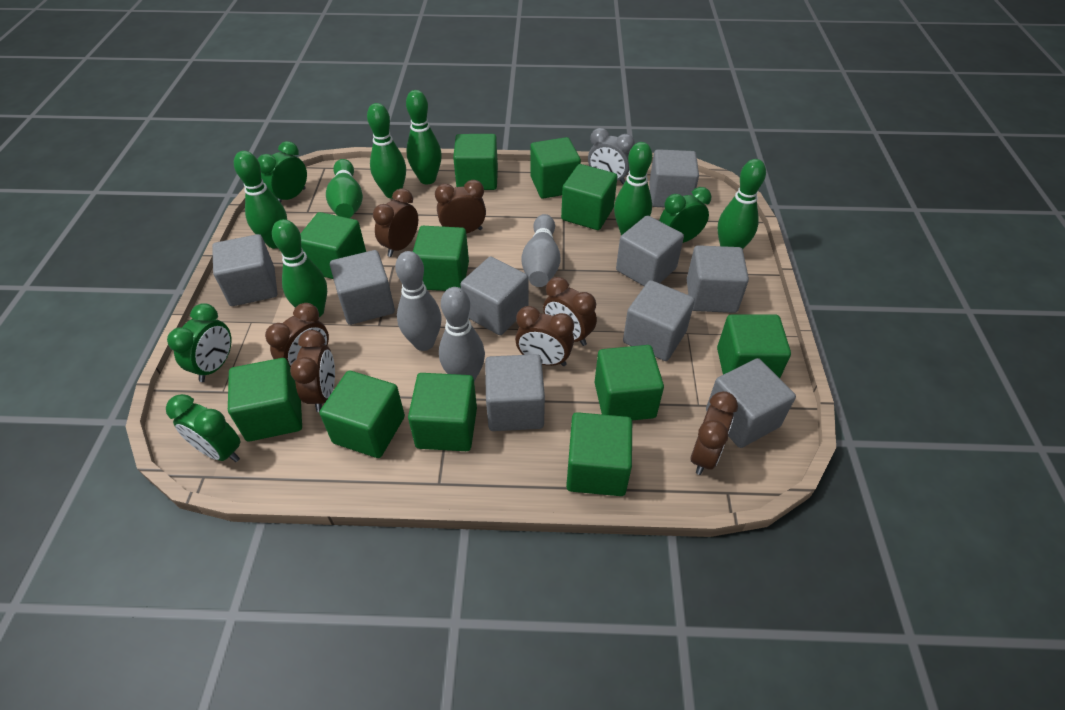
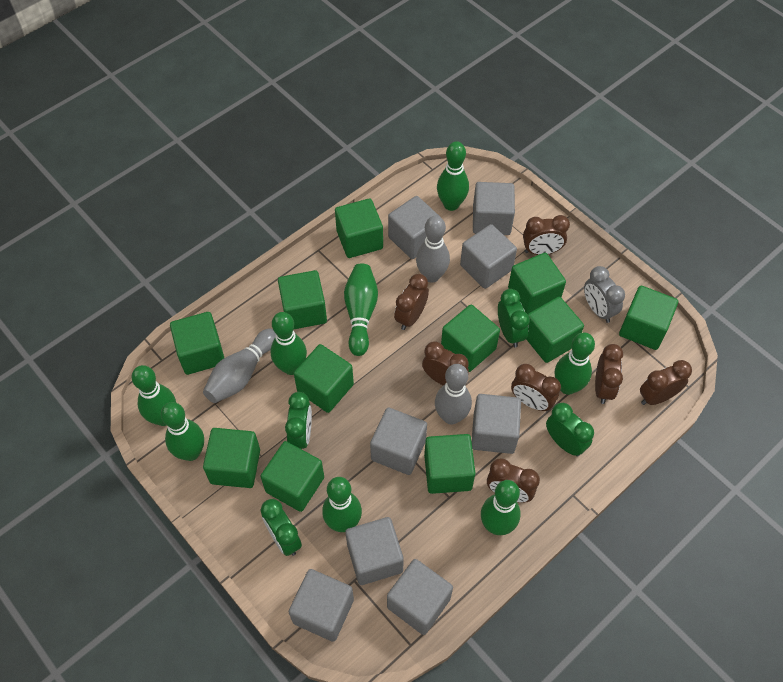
green bowling pin: 7 -> 8
grey cube: 9 -> 8

